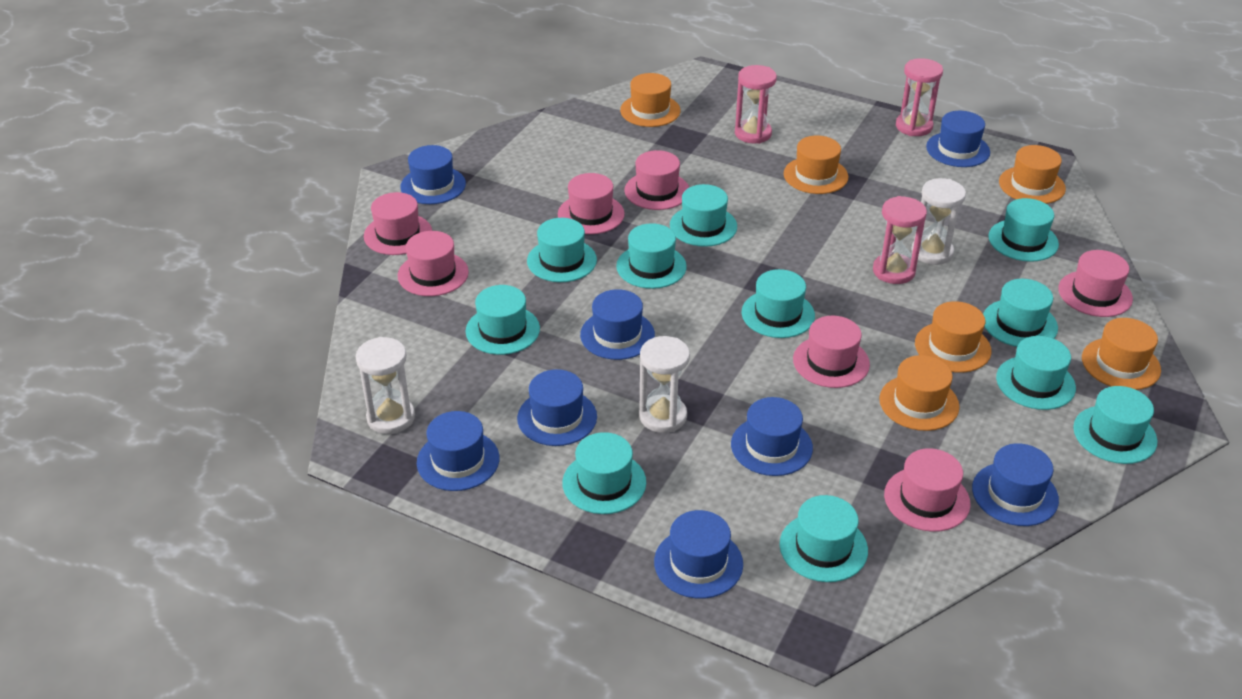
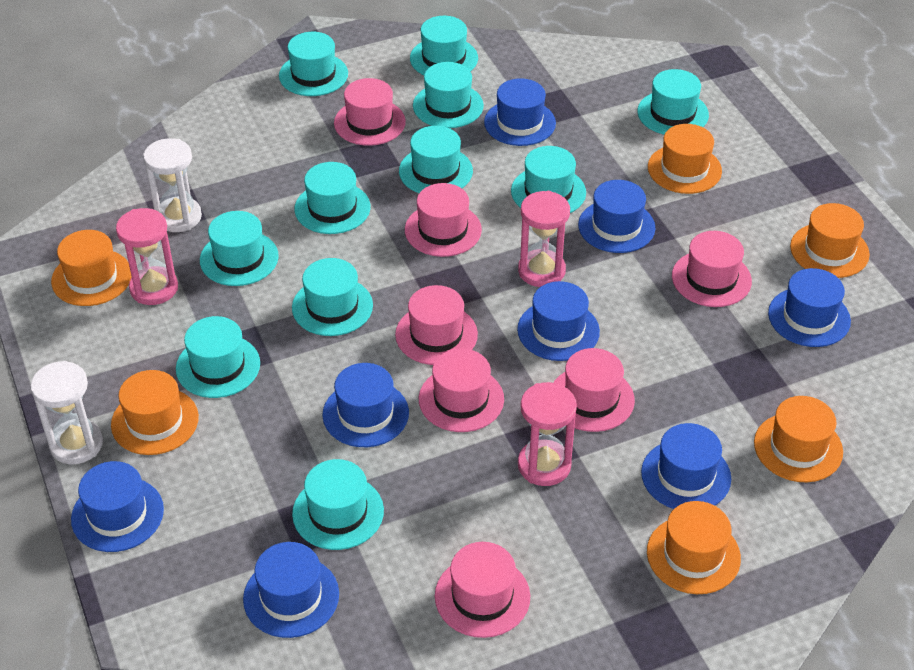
white hourglass: 3 -> 2

